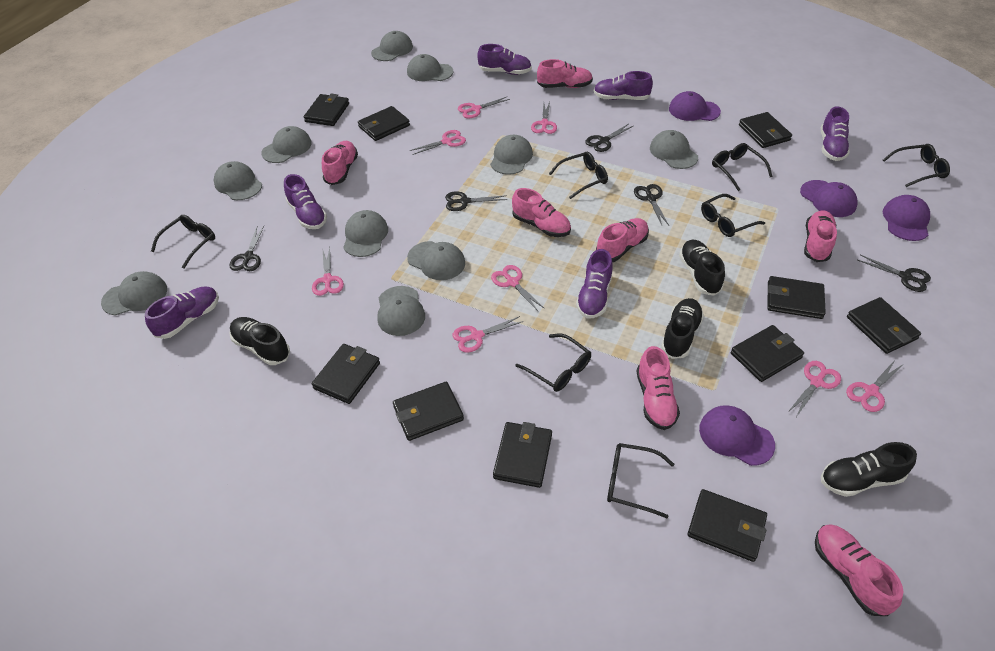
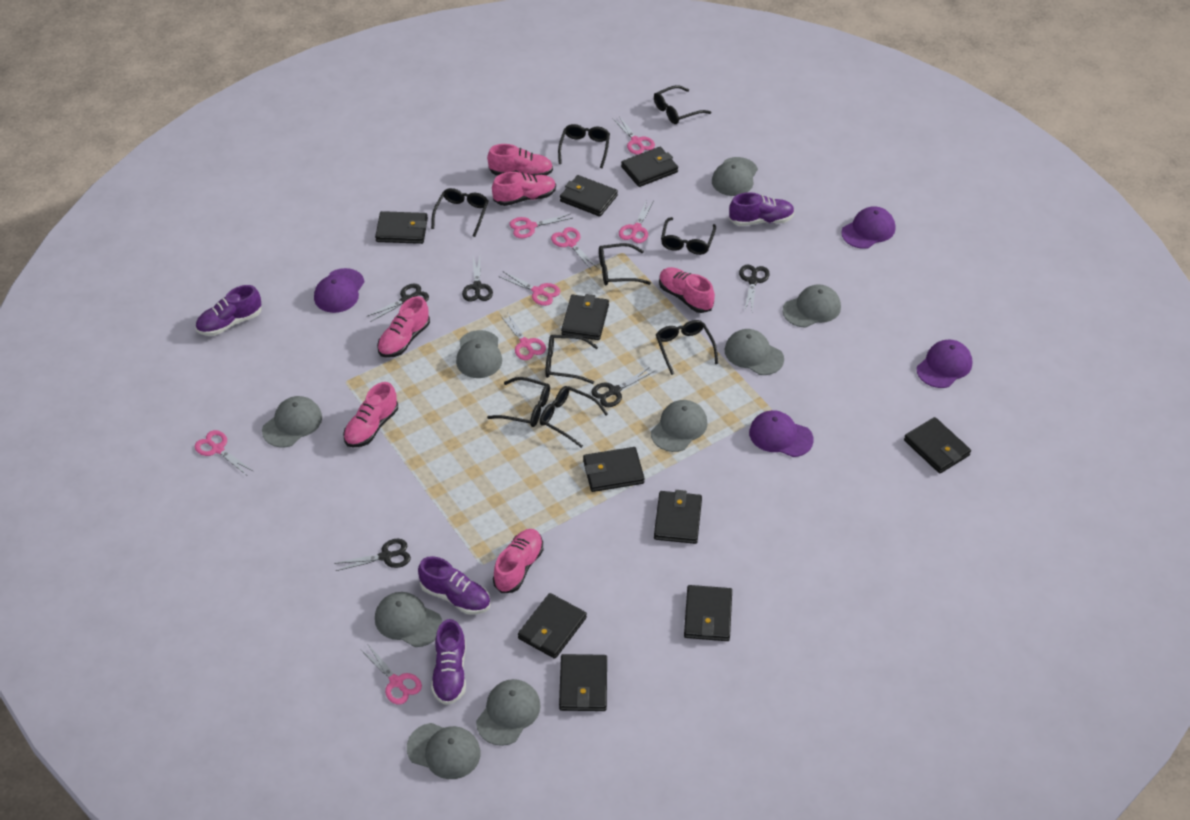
black glasses: 7 -> 9
black shoe: 4 -> 0
grey cap: 10 -> 9
pink shoe: 7 -> 6
purple shoe: 6 -> 4

